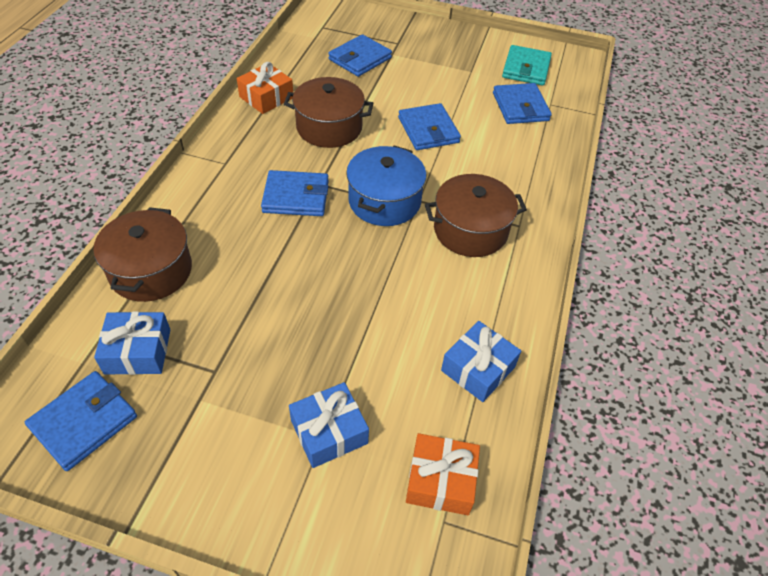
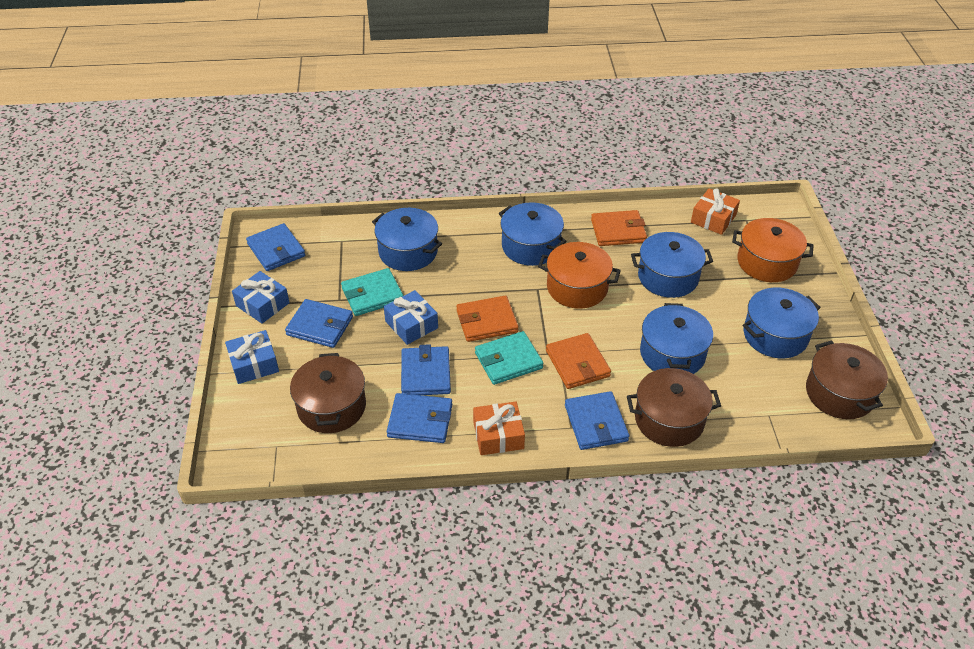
blue pot: 1 -> 5
orange pot: 0 -> 2
orange wallet: 0 -> 3
turquoise wallet: 1 -> 2

